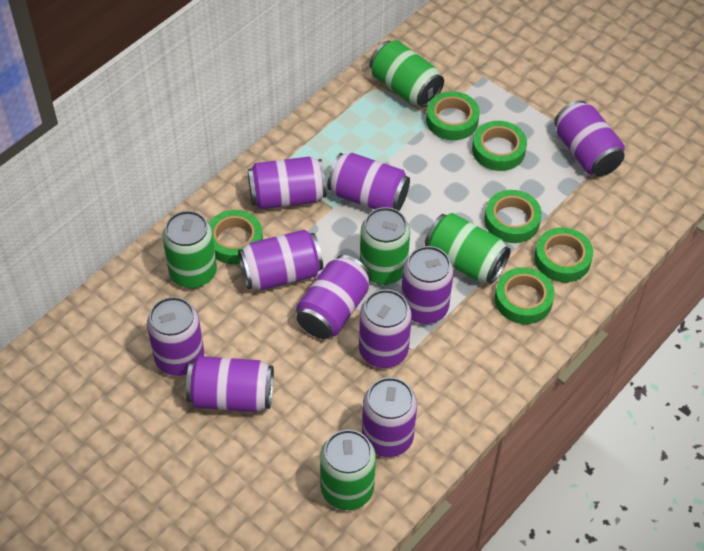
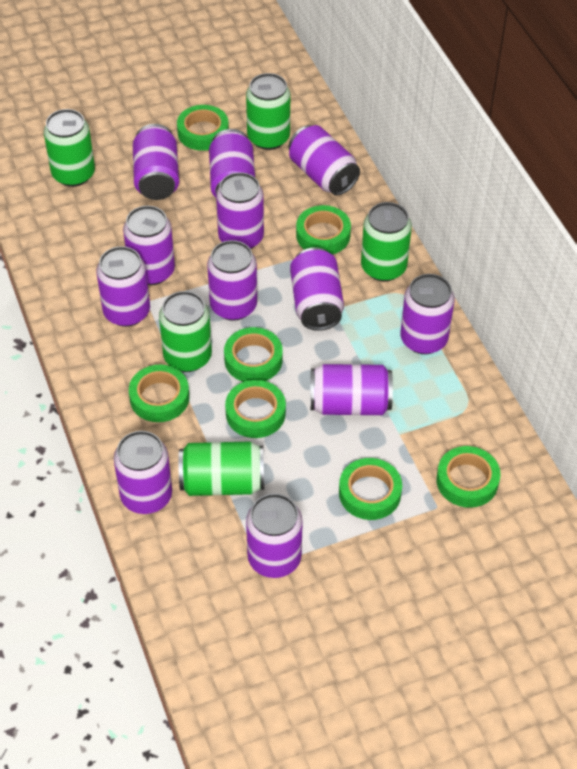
green tape: 6 -> 7
purple can: 10 -> 12

